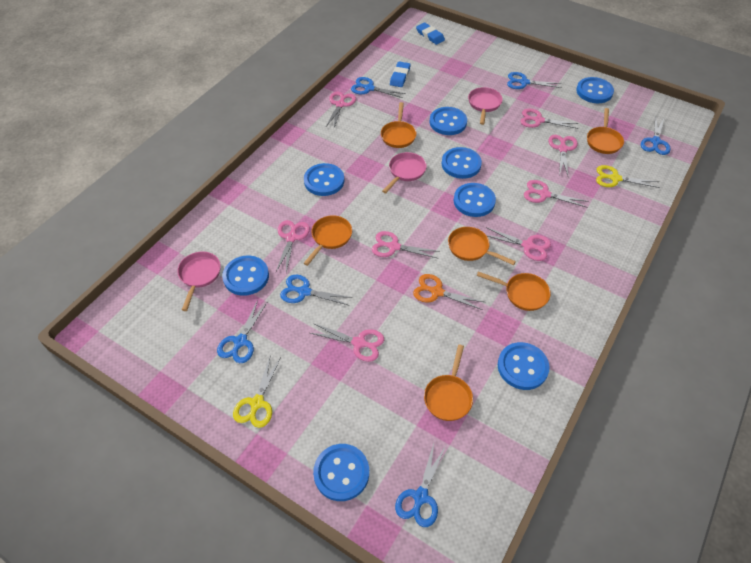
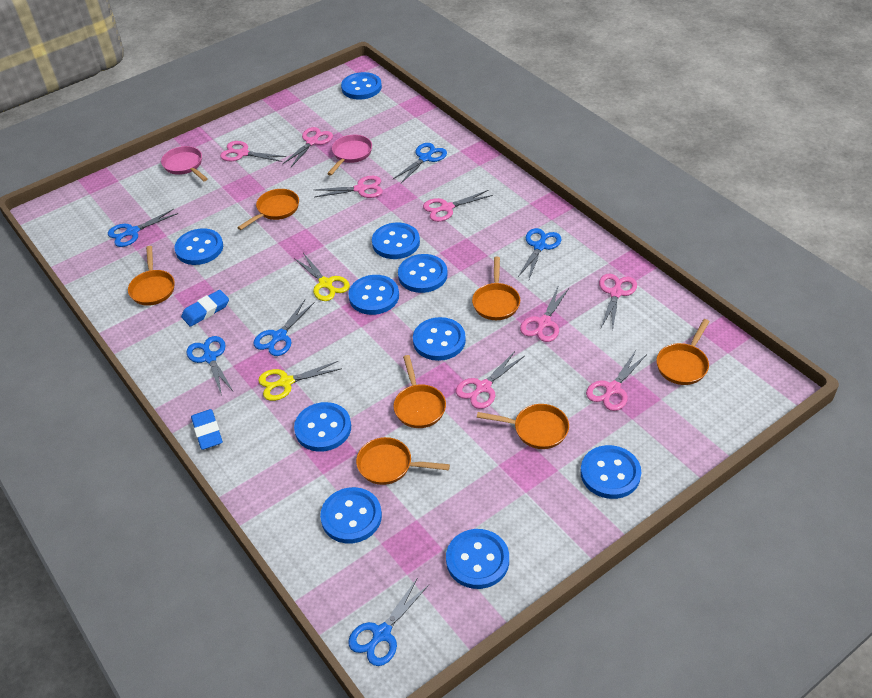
blue button: 8 -> 10
orange pan: 6 -> 7
orange scissors: 1 -> 0
pink pan: 3 -> 2

